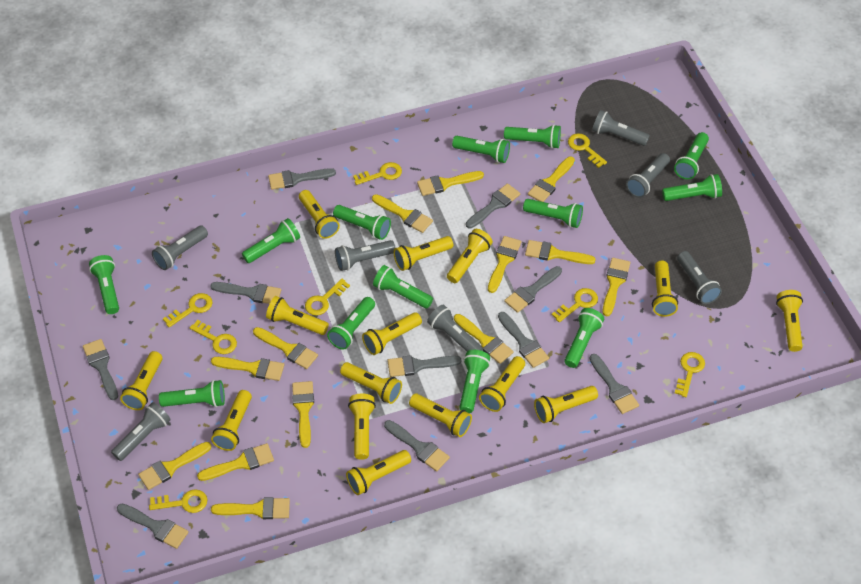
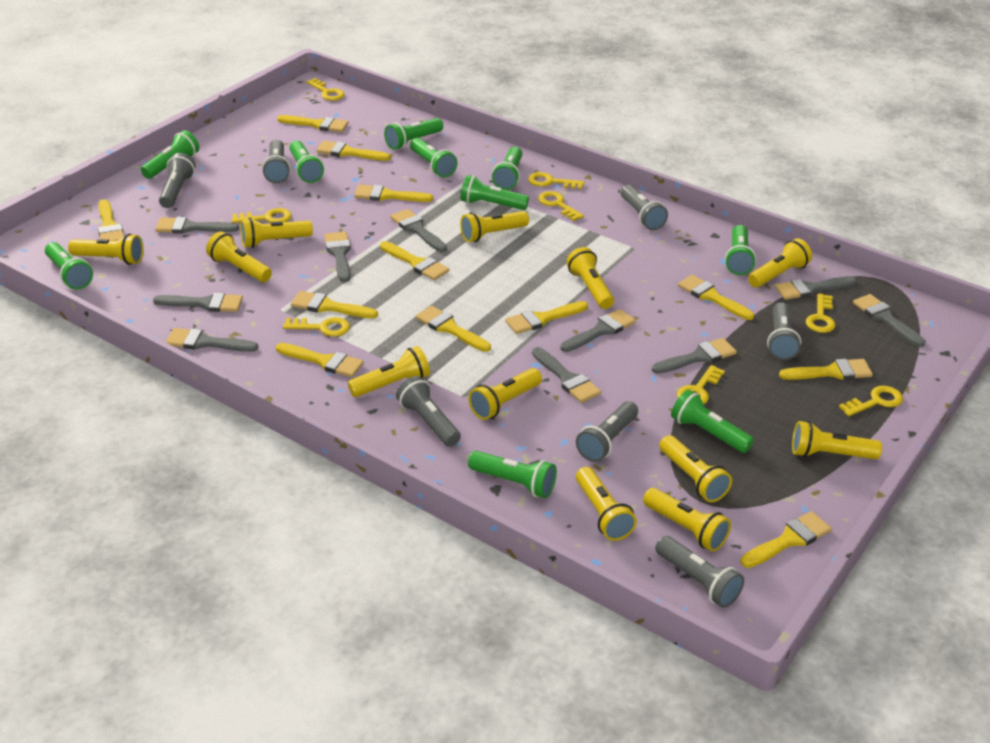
green flashlight: 13 -> 10
yellow brush: 13 -> 12
yellow flashlight: 15 -> 12

